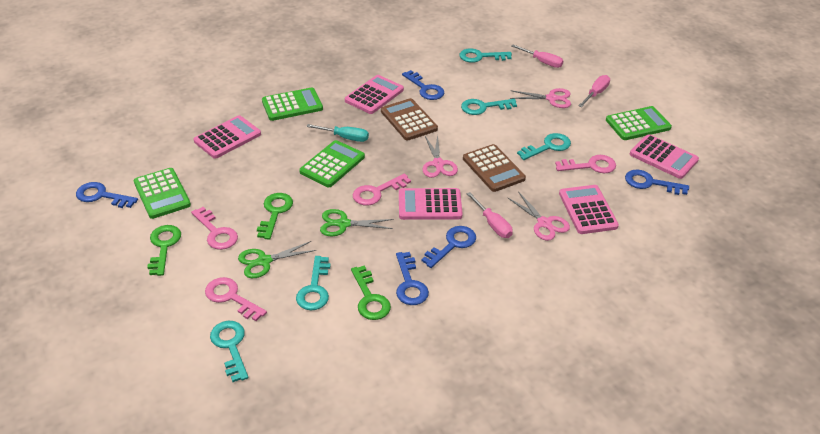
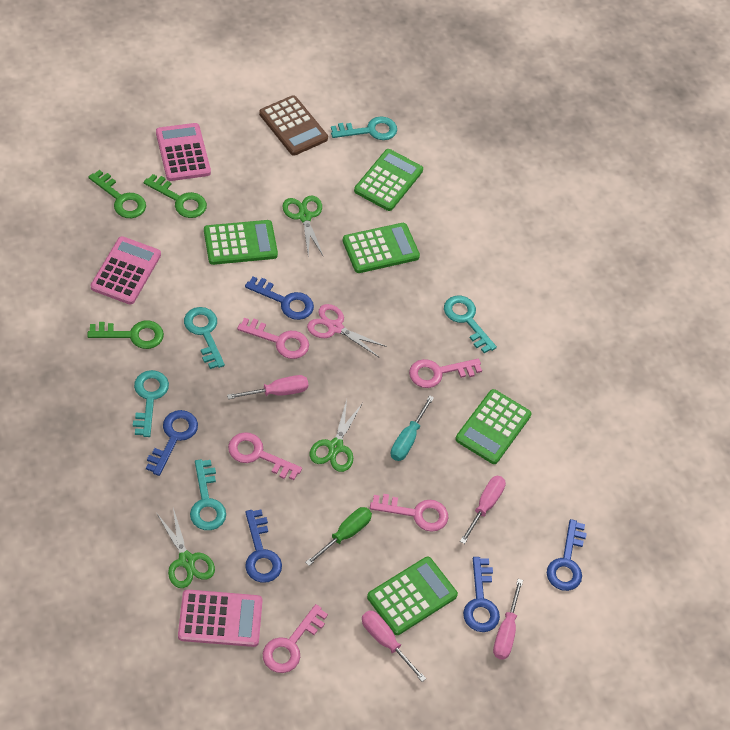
brown calculator: 2 -> 1
green calculator: 4 -> 5
green scissors: 2 -> 3
green screwdriver: 0 -> 1
pink calculator: 5 -> 3
pink key: 4 -> 5
pink scissors: 3 -> 1
pink screwdriver: 3 -> 4

